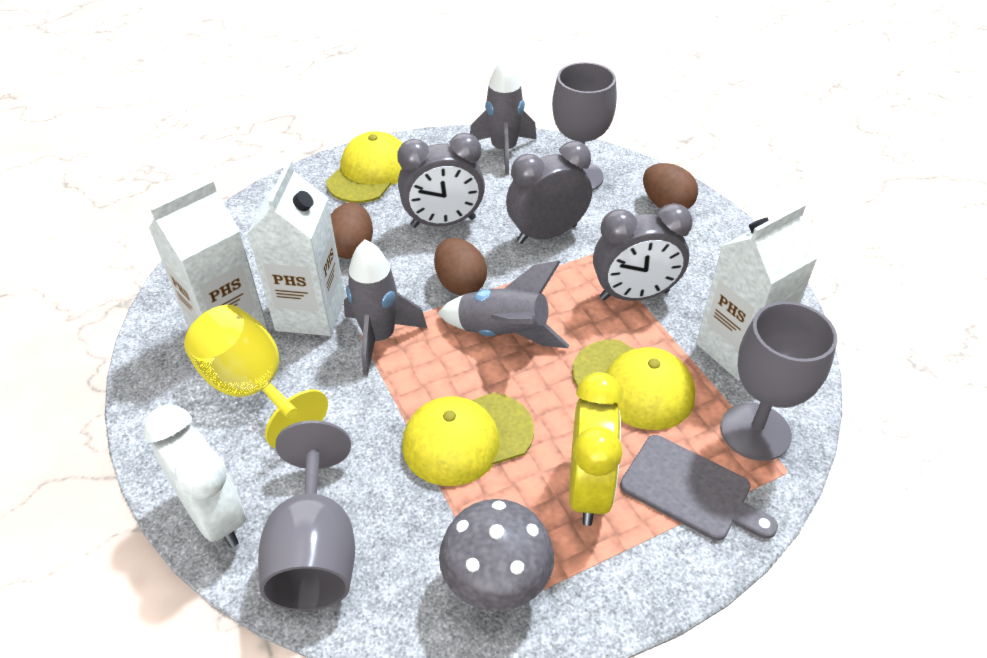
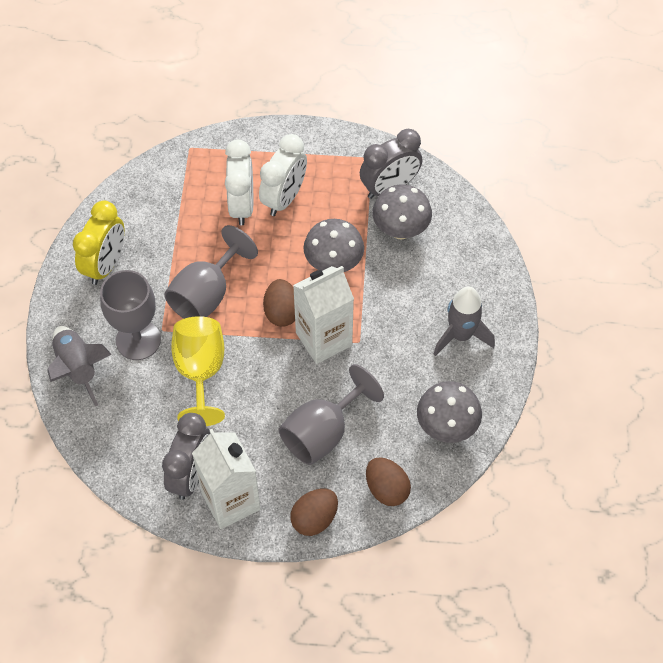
grey clock: 3 -> 2
grey cutting board: 1 -> 0
grey mushroom: 1 -> 3
grey rocket: 3 -> 2
white carton: 3 -> 2
white clock: 1 -> 2
yellow cap: 3 -> 0

